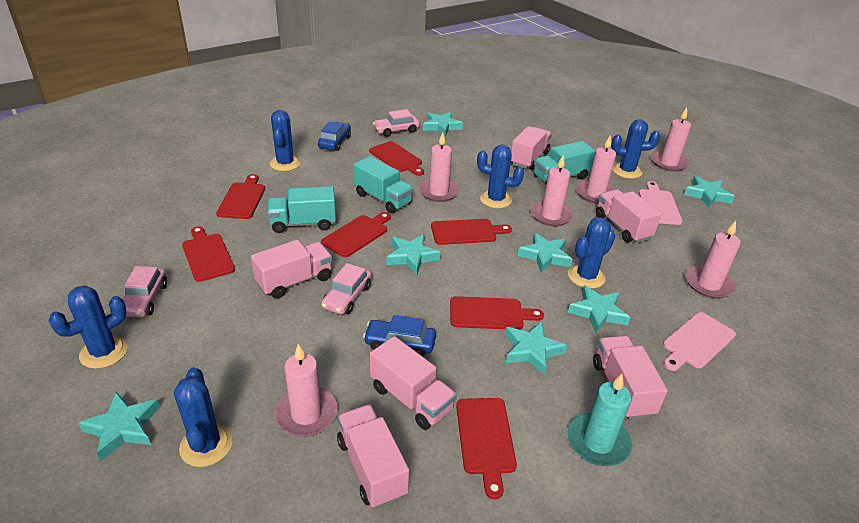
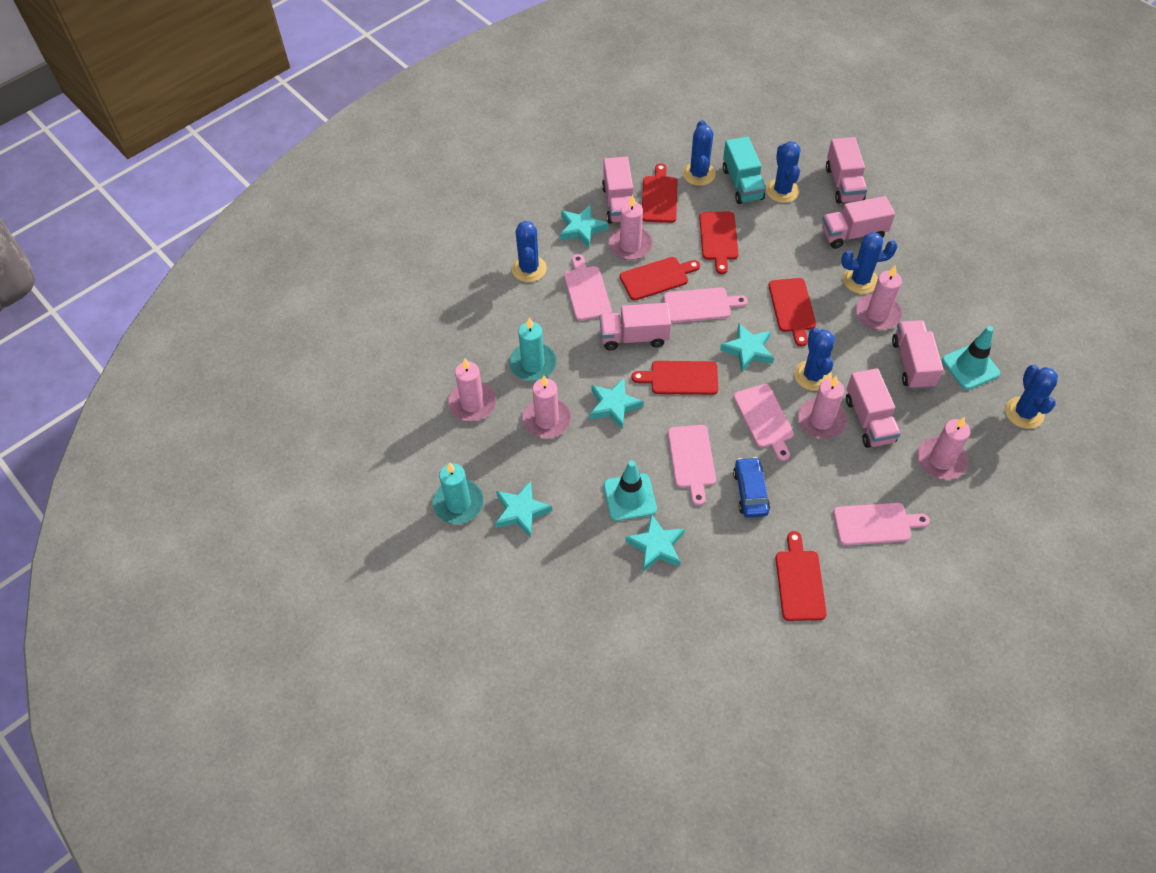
blue car: 2 -> 1
pink car: 3 -> 0
pink cutting board: 2 -> 5
red cutting board: 7 -> 6
turquoise candle: 1 -> 2
turquoise star: 7 -> 5
turquoise traffic cone: 0 -> 2
turquoise truck: 3 -> 1

